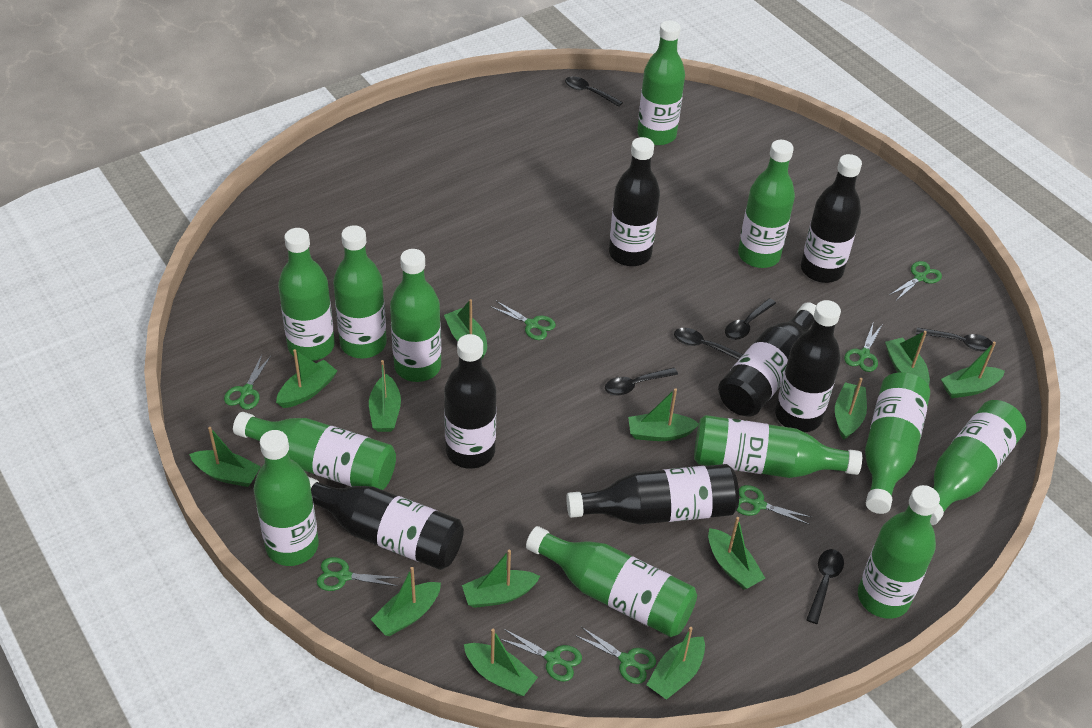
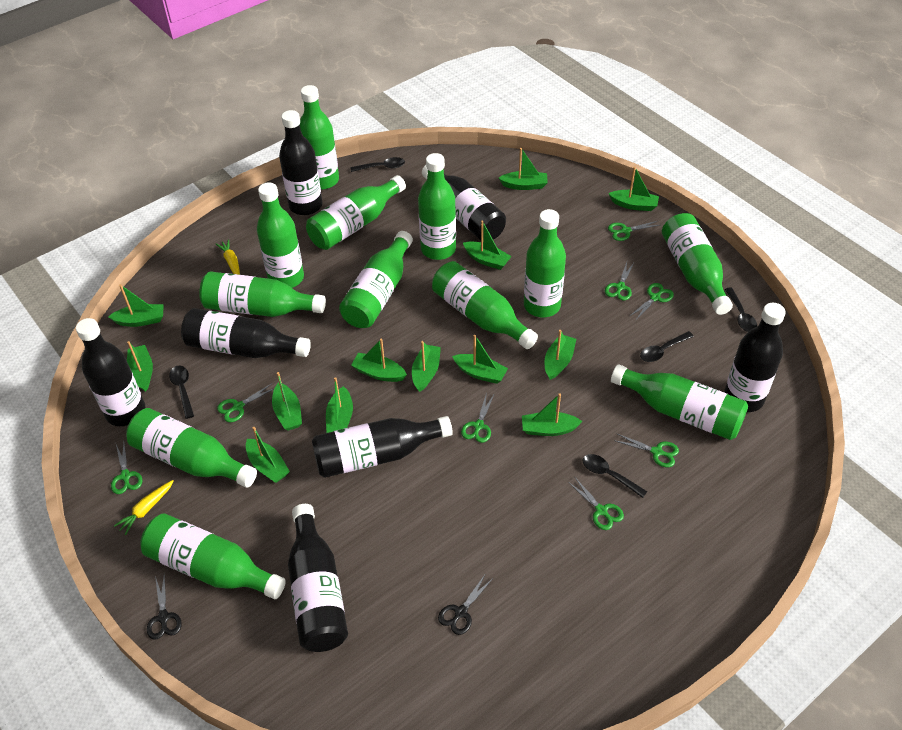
black scissors: 0 -> 2
black spoon: 6 -> 5
yellow carrot: 0 -> 2

